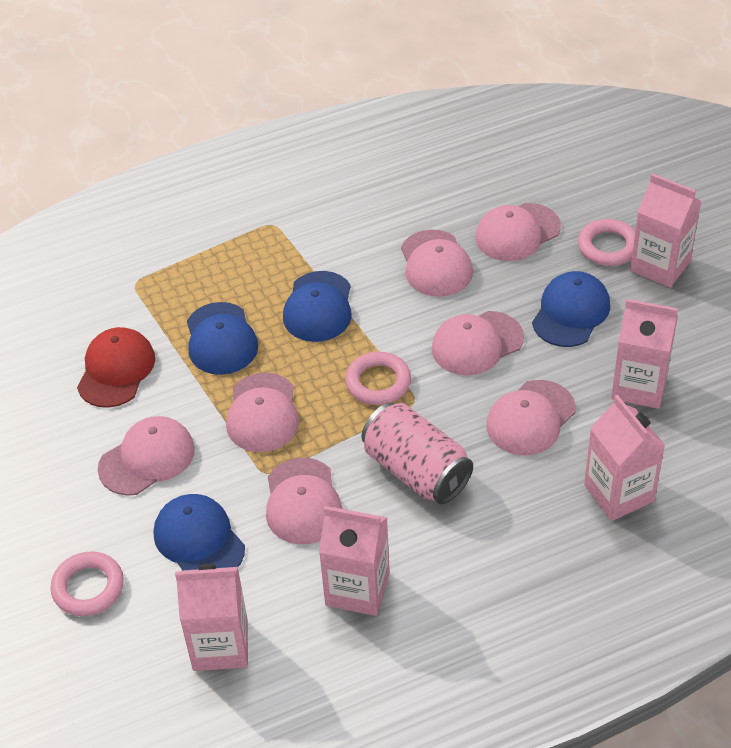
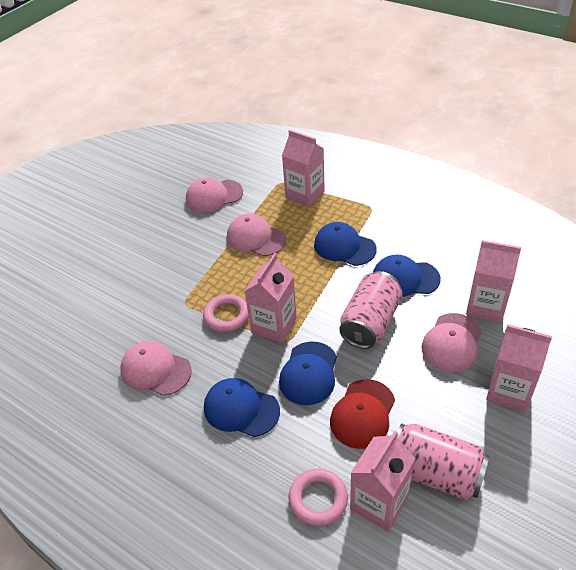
pink can: 1 -> 2
pink cap: 7 -> 4
pink ring: 3 -> 2

